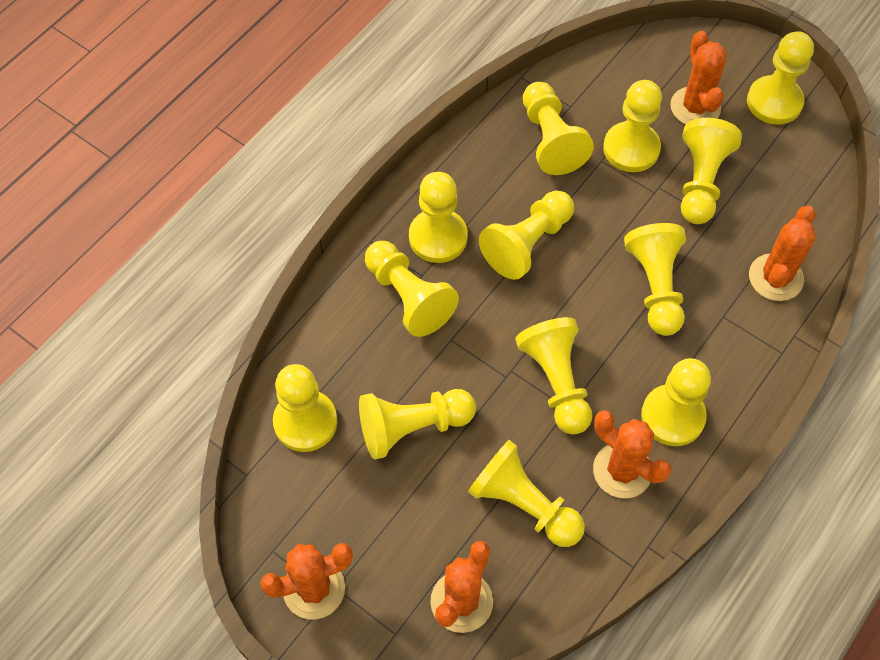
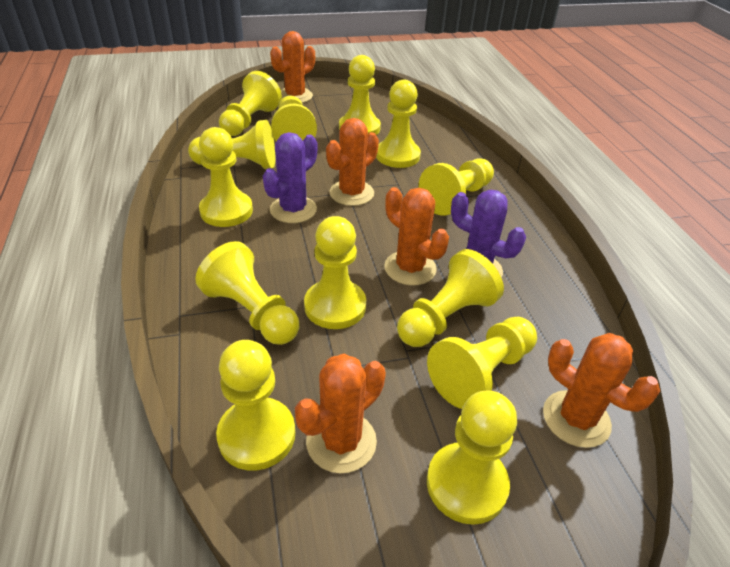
purple cactus: 0 -> 2

